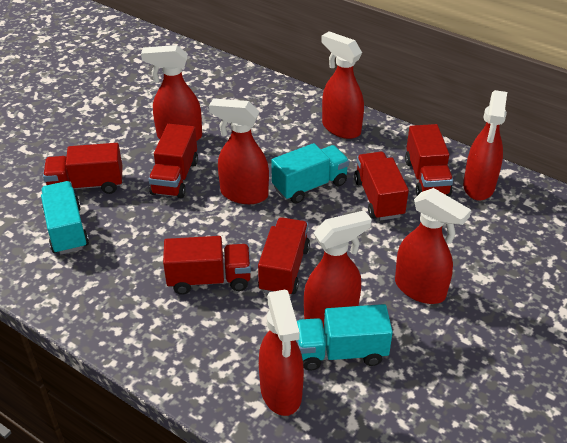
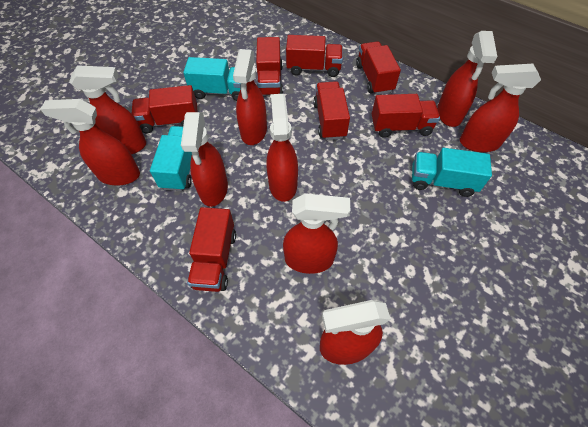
red spray bottle: 7 -> 9
red truck: 6 -> 7

